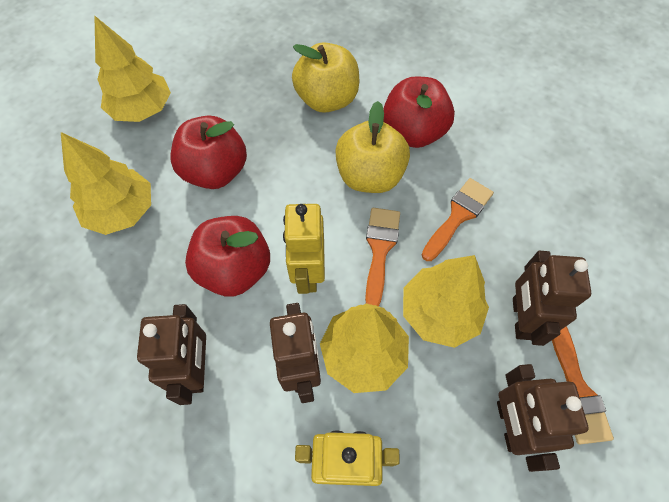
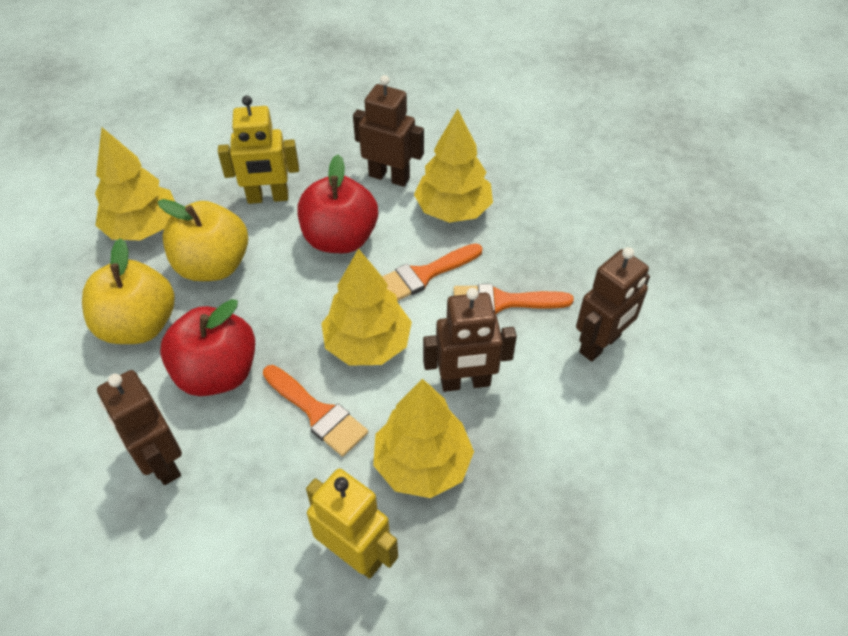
red apple: 3 -> 2

